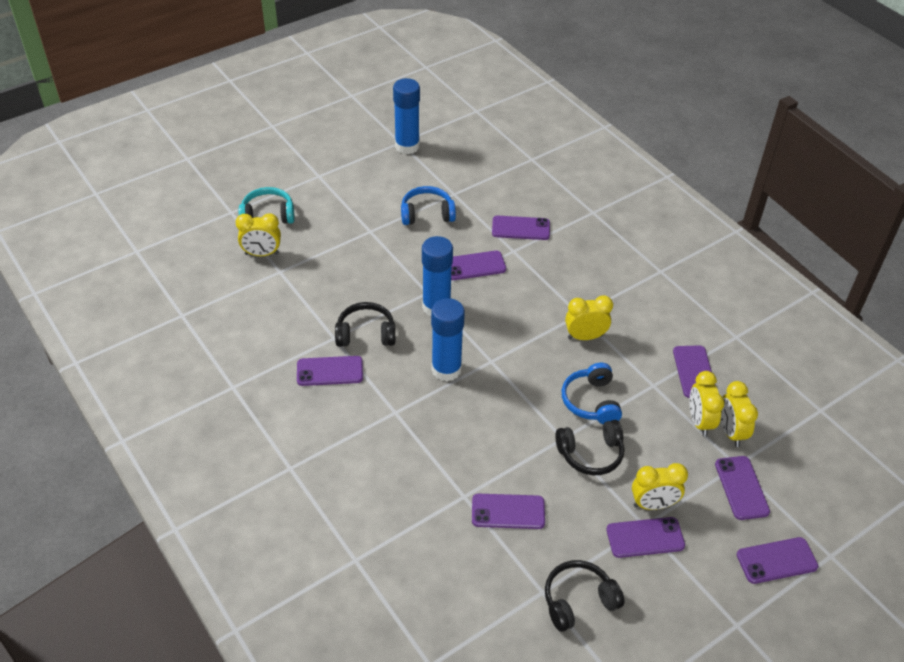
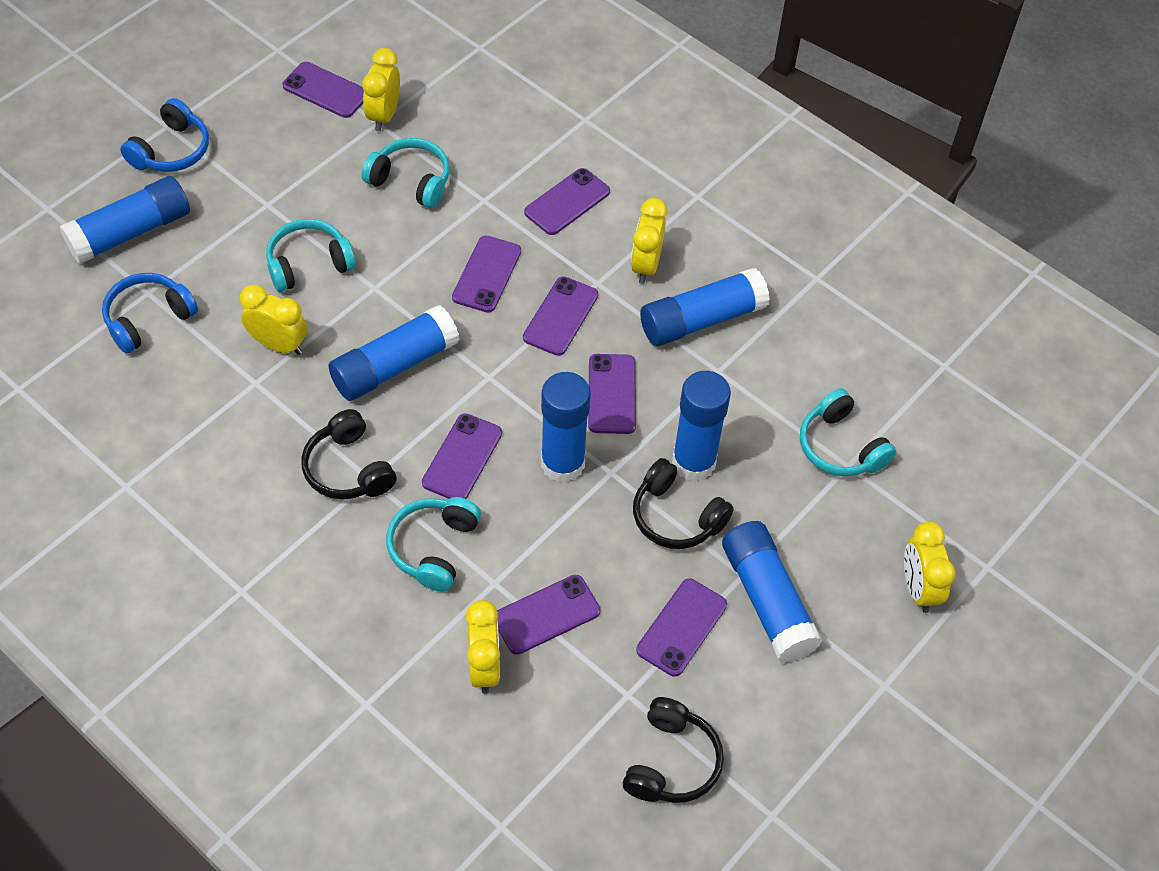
blue glue stick: 3 -> 6
turquoise headphones: 1 -> 4

